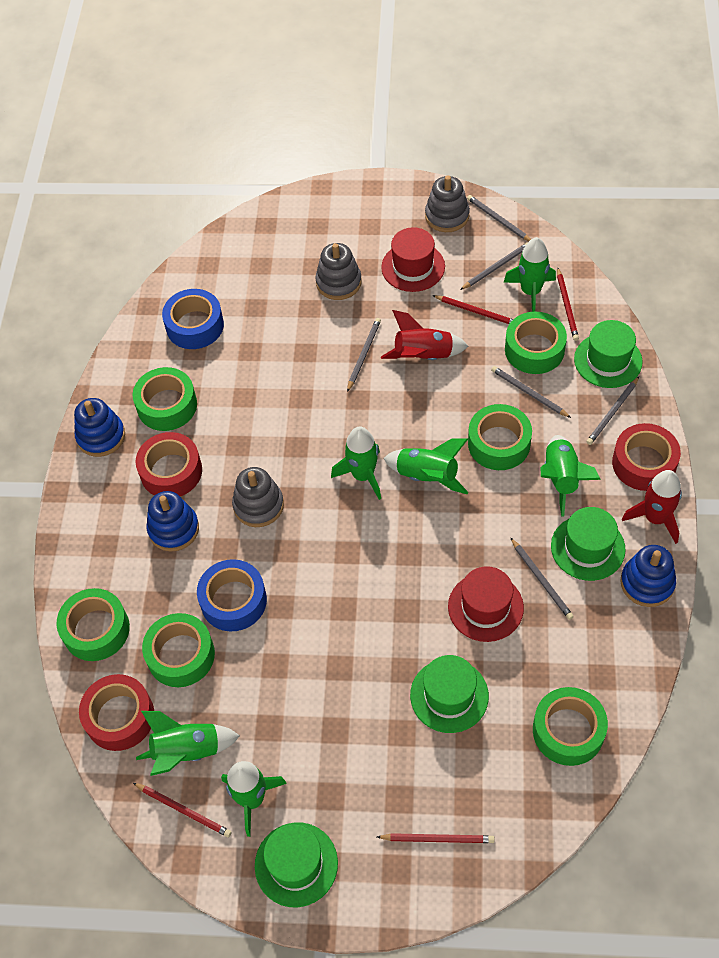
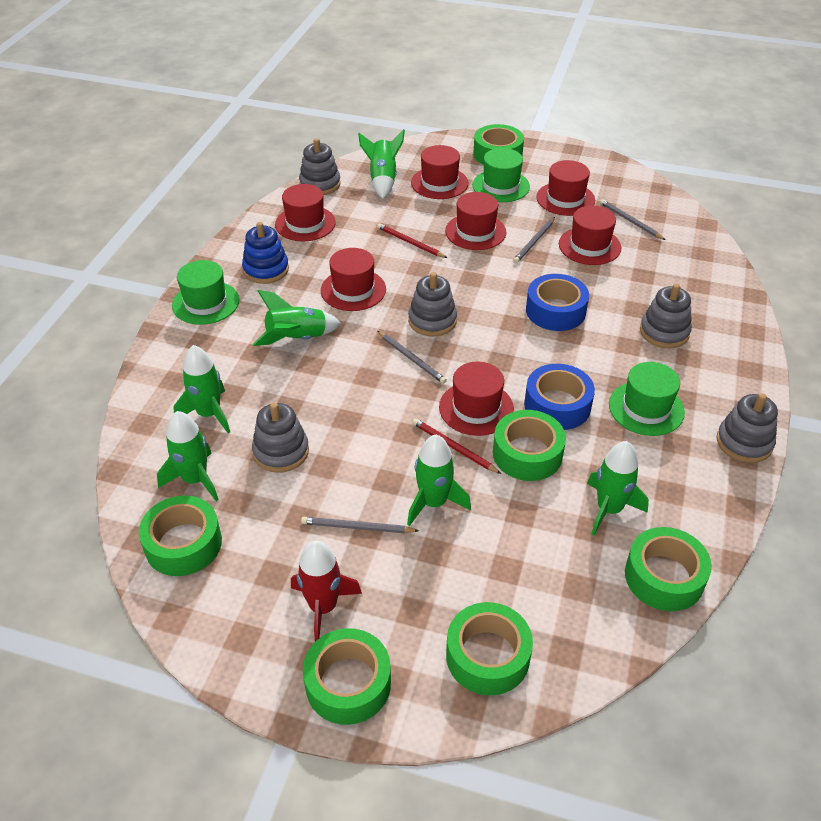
blue stacking toy: 3 -> 1
green hat: 4 -> 3
grey pencil: 6 -> 4
grey stacking toy: 3 -> 5
red hat: 2 -> 7
red pencil: 4 -> 2
red rocket: 2 -> 1
red tape: 3 -> 0

